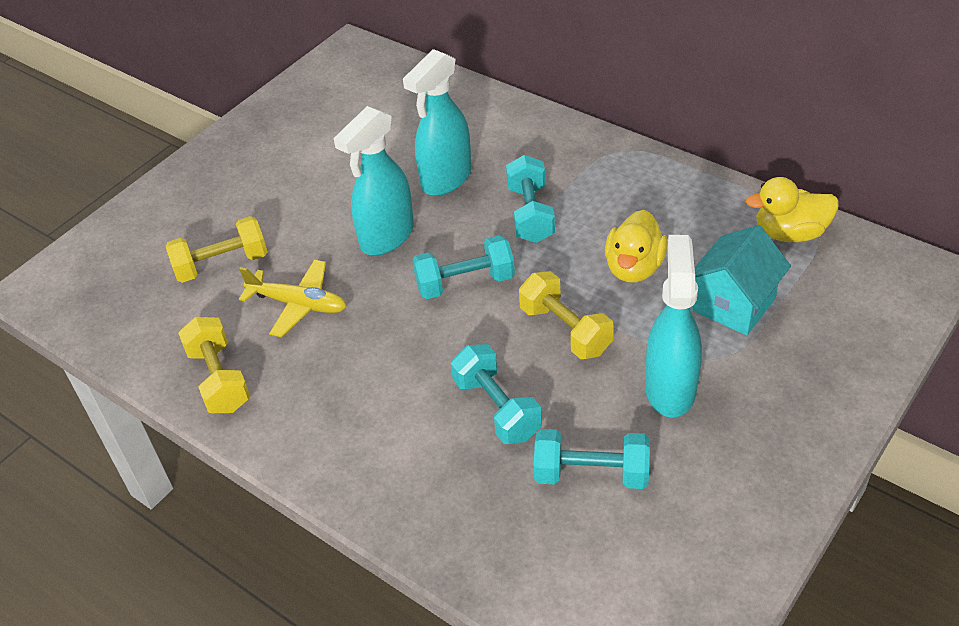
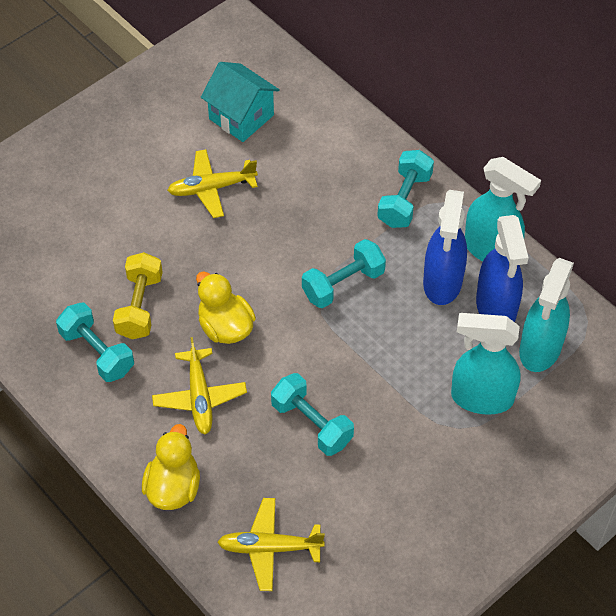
blue spray bottle: 0 -> 2
yellow dumbbell: 3 -> 1
yellow plane: 1 -> 3

